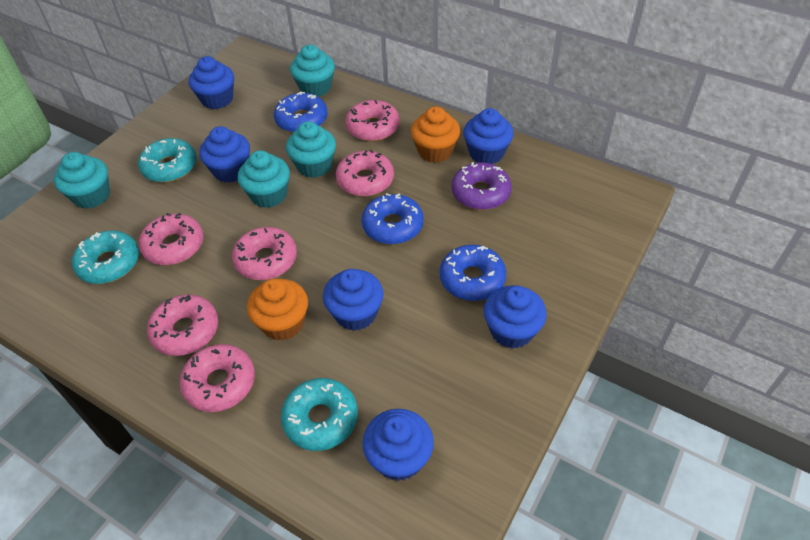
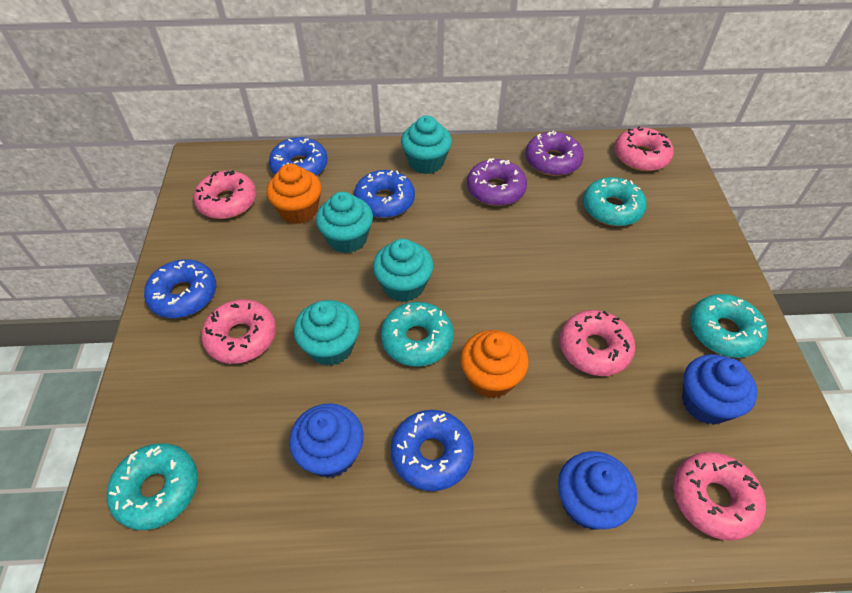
blue cupcake: 6 -> 3
blue donut: 3 -> 4
pink donut: 6 -> 5
purple donut: 1 -> 2
turquoise donut: 3 -> 4

